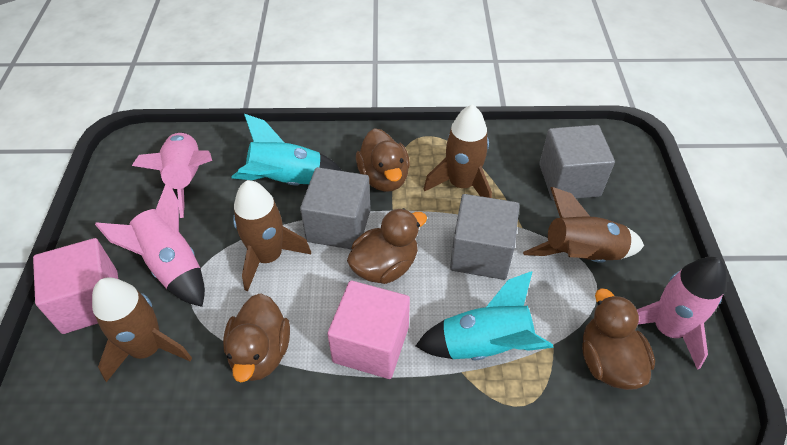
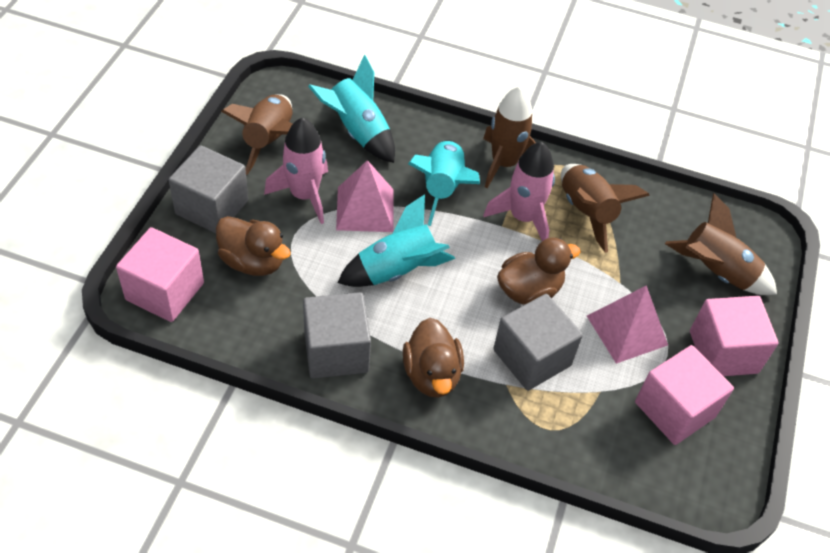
brown duck: 4 -> 3
pink cube: 2 -> 3
pink pyramid: 0 -> 2
pink rocket: 3 -> 2
turquoise rocket: 2 -> 3

